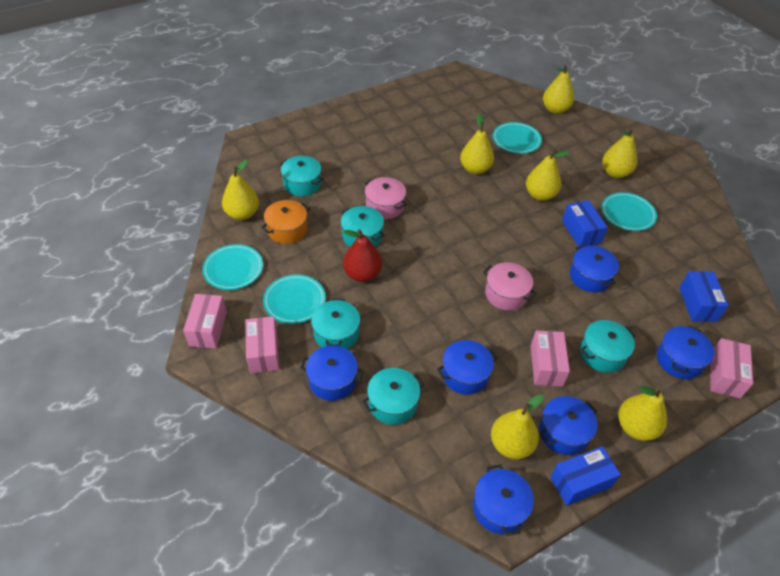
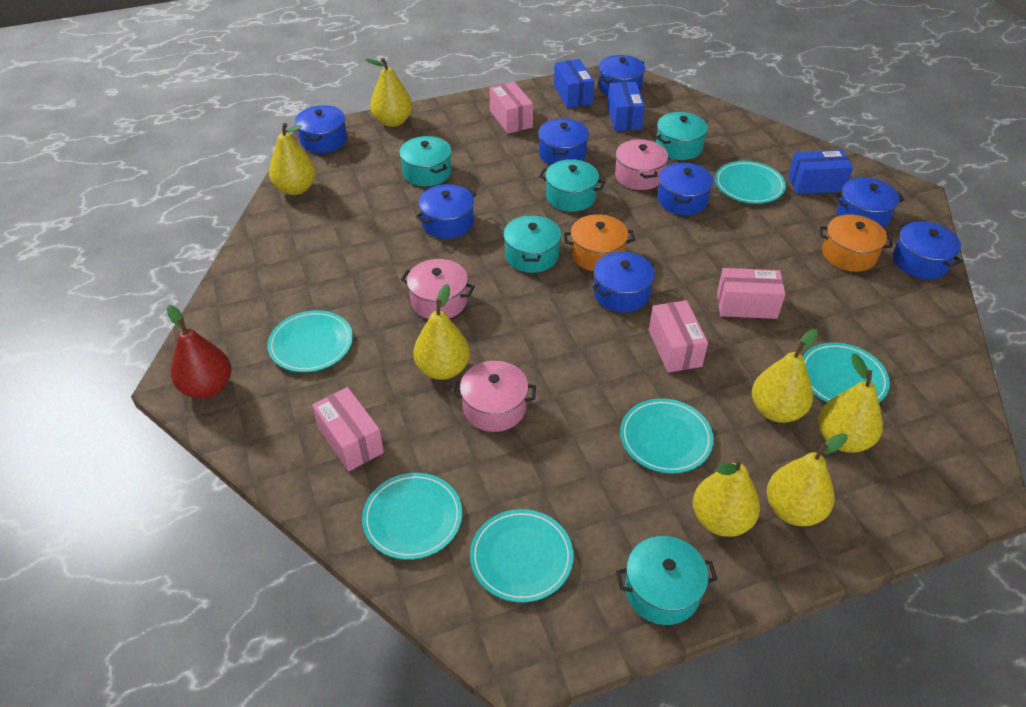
blue pot: 6 -> 8
orange pot: 1 -> 2
pink pot: 2 -> 3
turquoise plate: 4 -> 6

